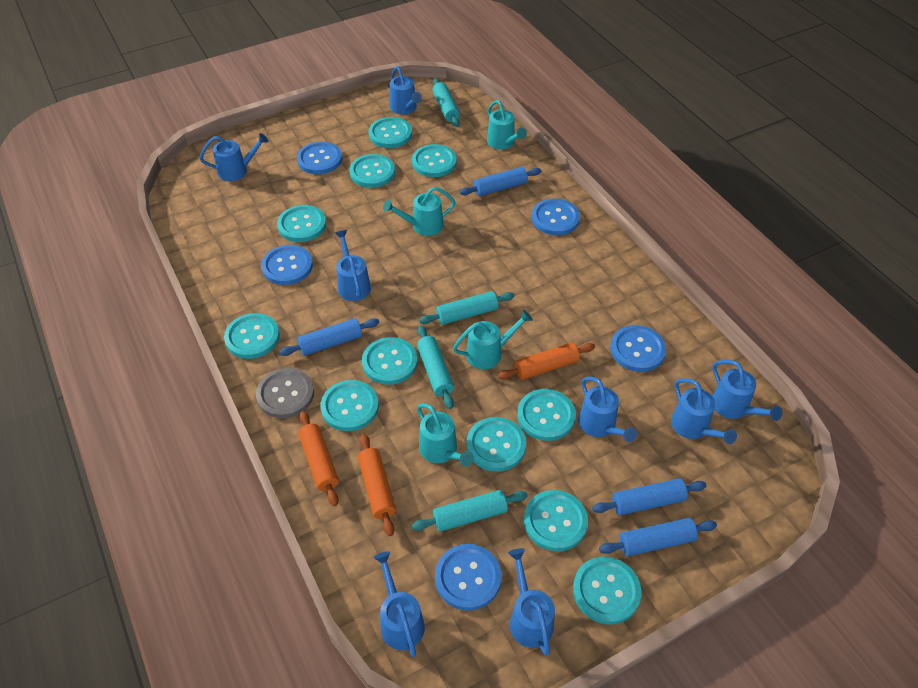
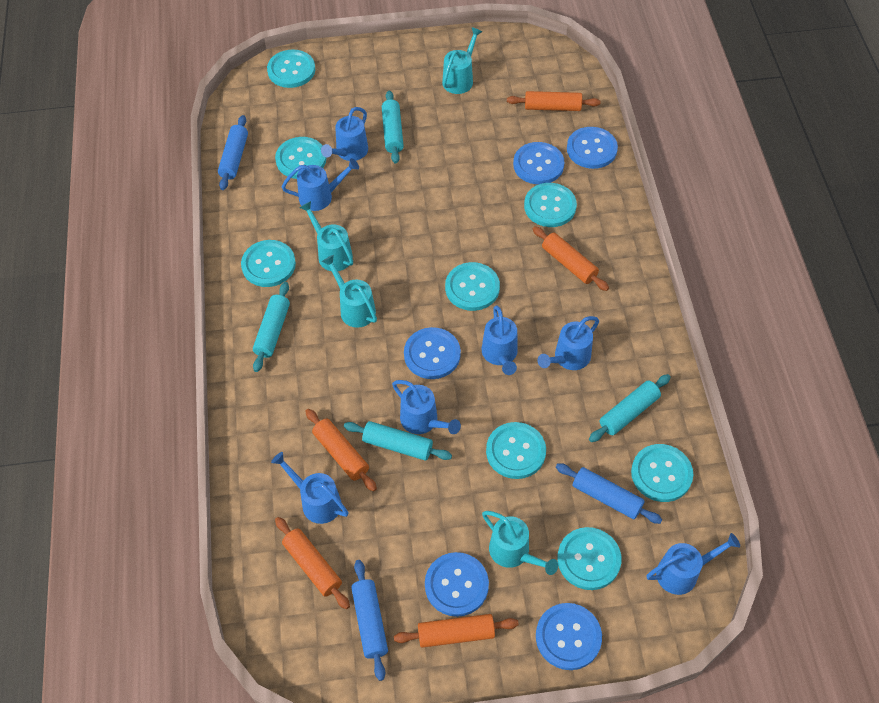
blue rolling pin: 4 -> 3
blue watering can: 8 -> 7
grey button: 1 -> 0
orange rolling pin: 3 -> 5
turquoise button: 11 -> 8

